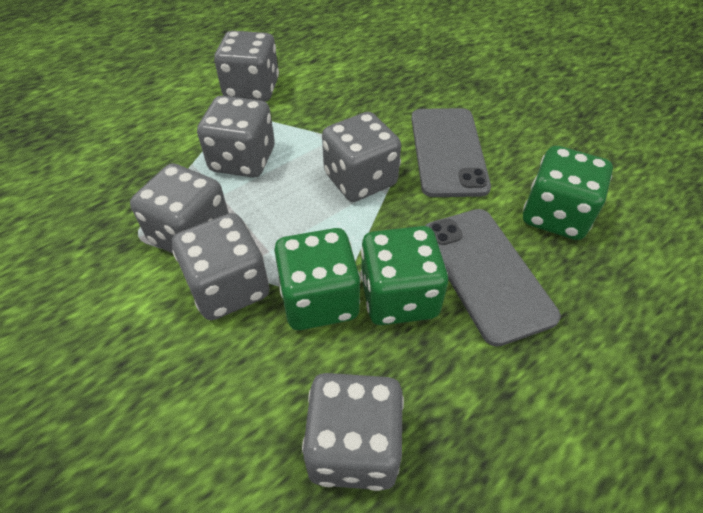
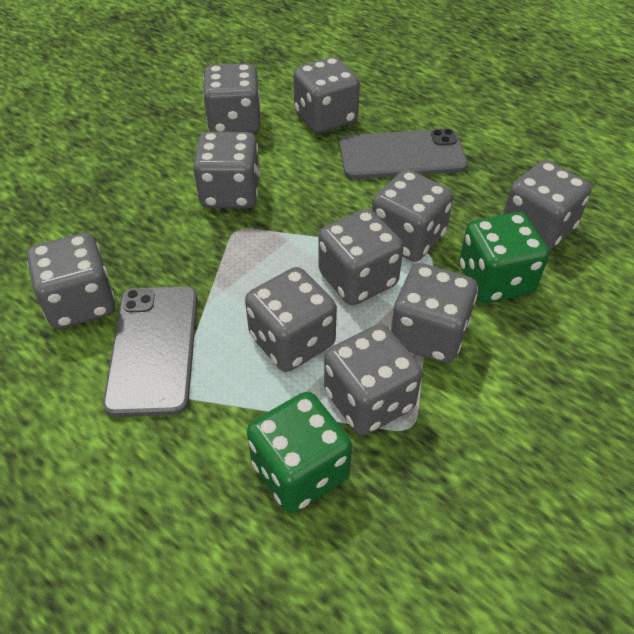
green dice: 3 -> 2
grey dice: 6 -> 10

